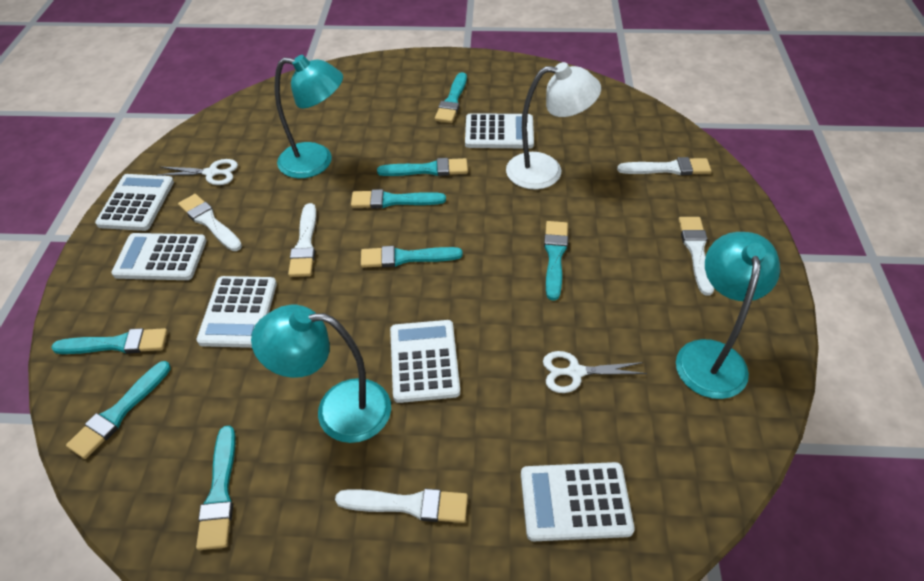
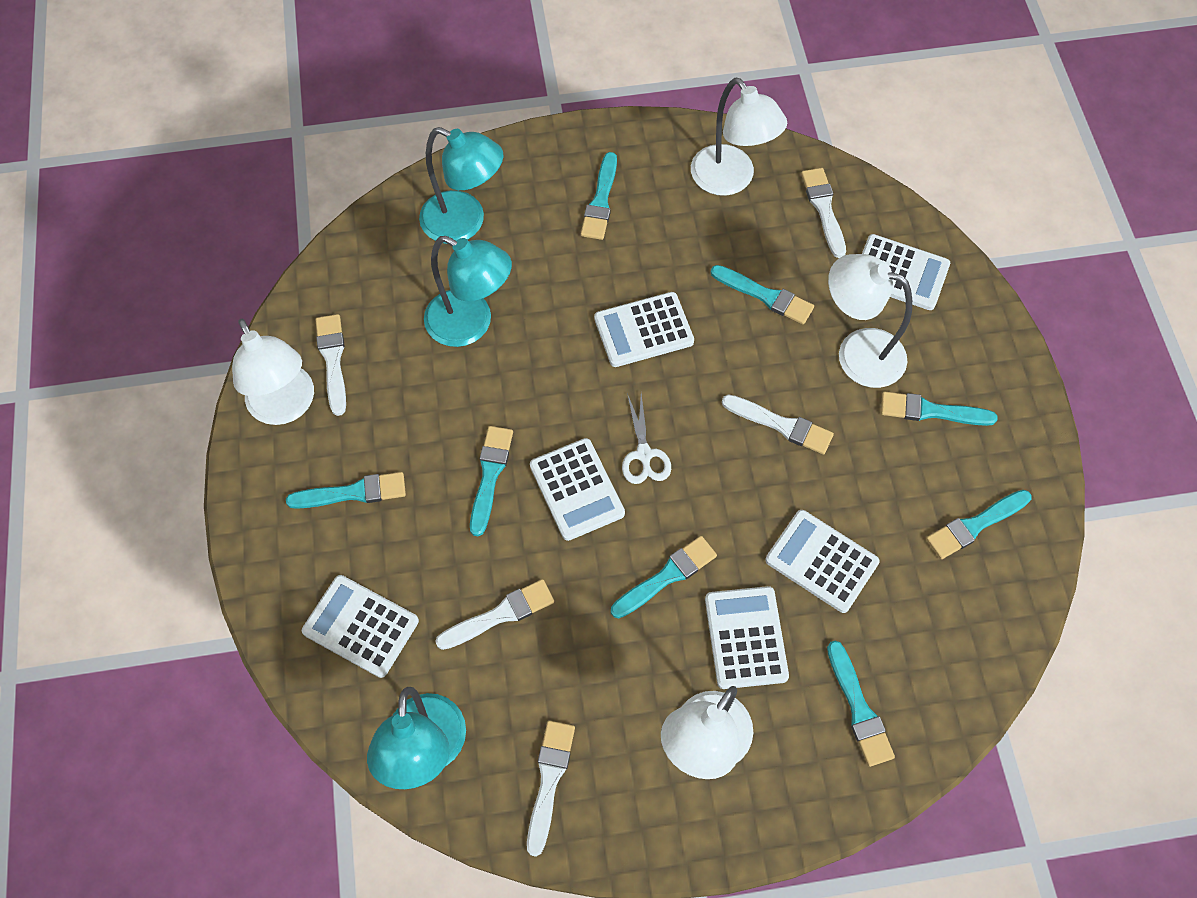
white lamp: 1 -> 4
white scissors: 2 -> 1

